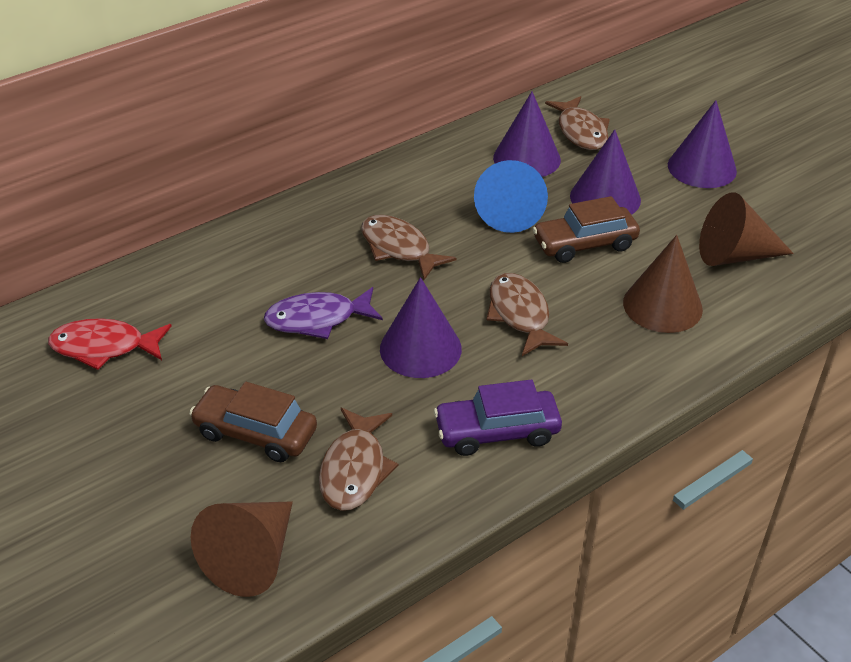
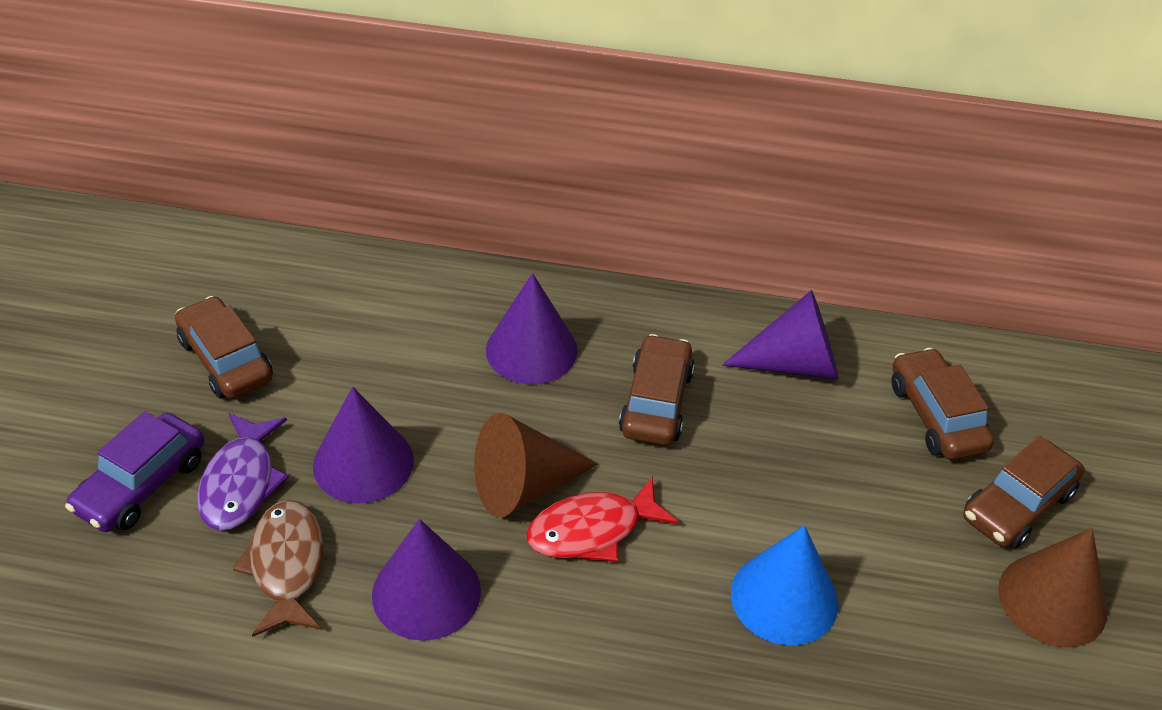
brown car: 2 -> 4
brown cone: 3 -> 2
brown fish: 4 -> 1

